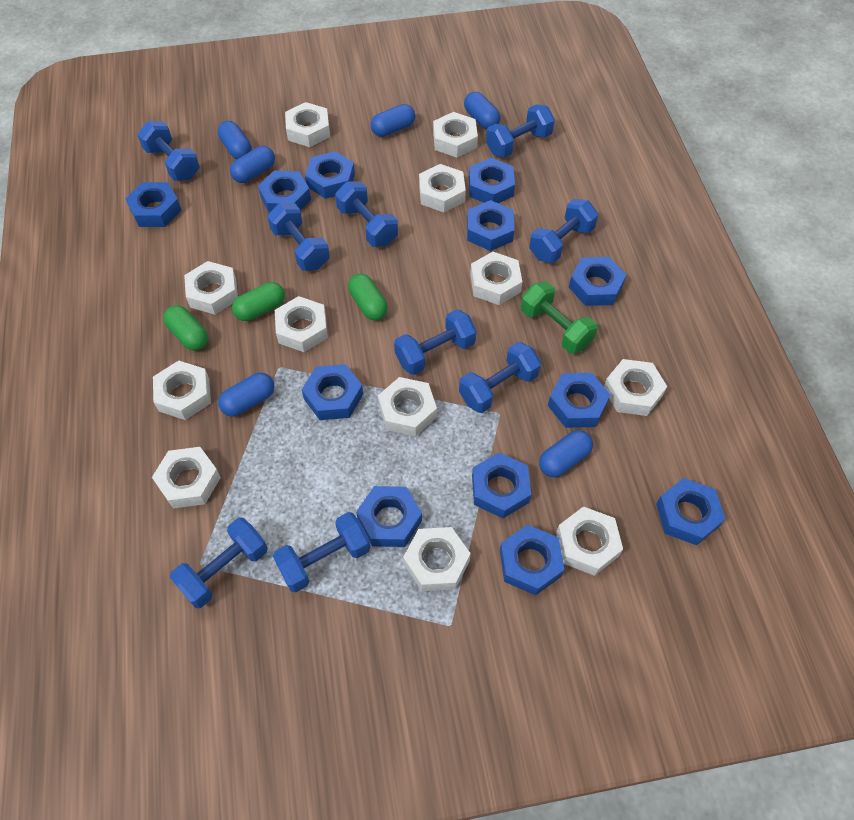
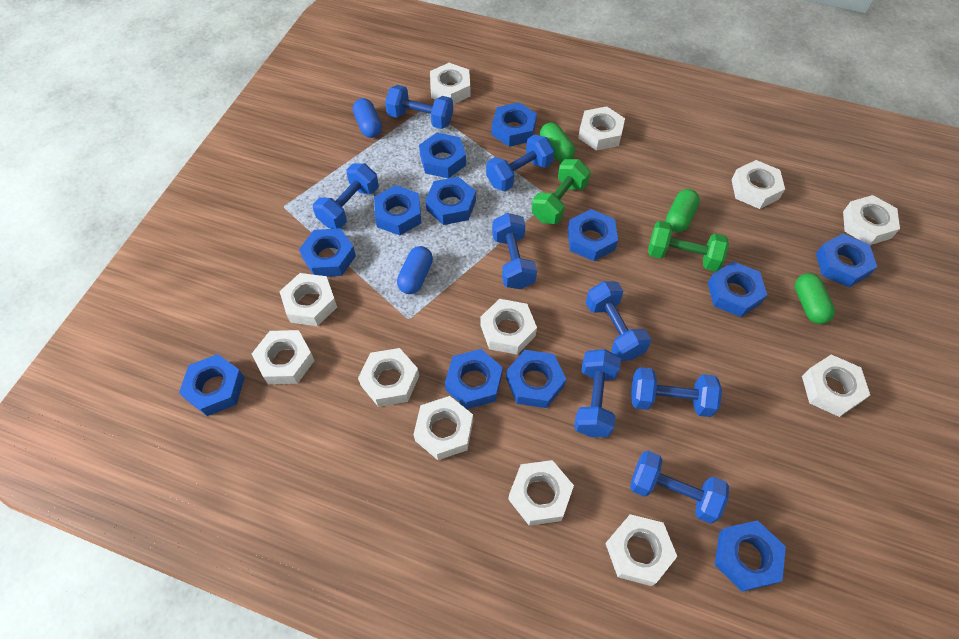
blue capsule: 6 -> 2
blue dumbbell: 9 -> 8
green dumbbell: 1 -> 2

